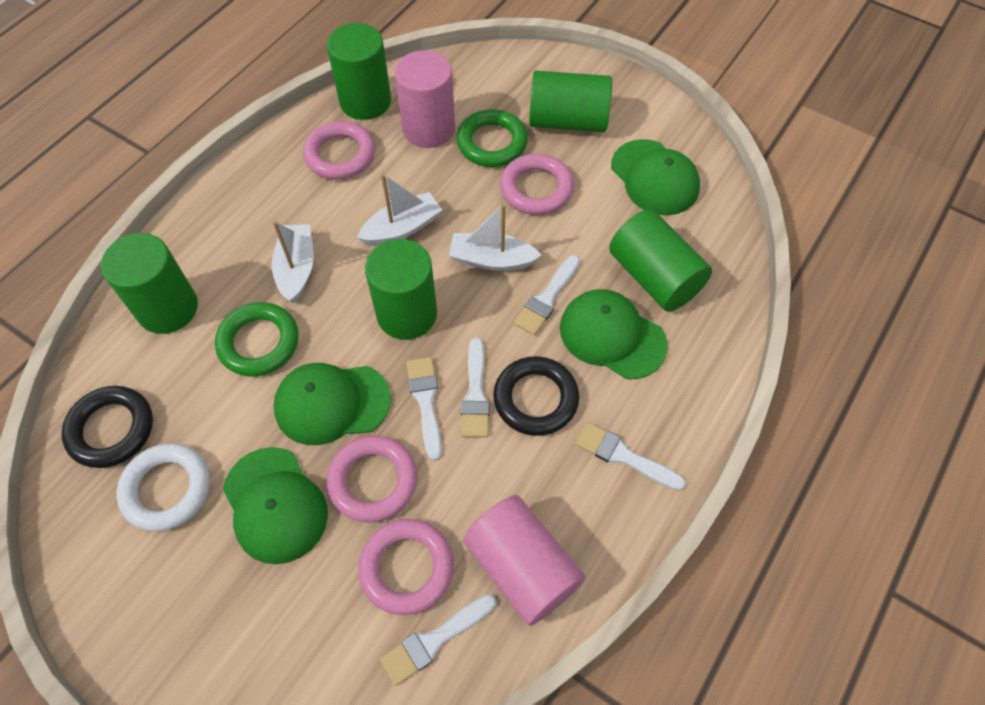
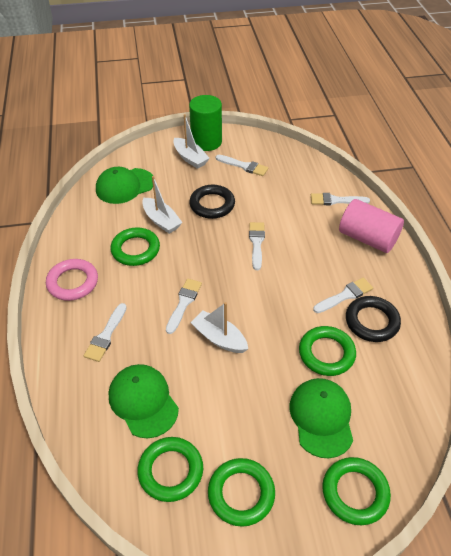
green cap: 4 -> 3
green cylinder: 5 -> 1
green ring: 2 -> 5
pink cylinder: 2 -> 1
pink ring: 4 -> 1
white brush: 5 -> 6
white ring: 1 -> 0

